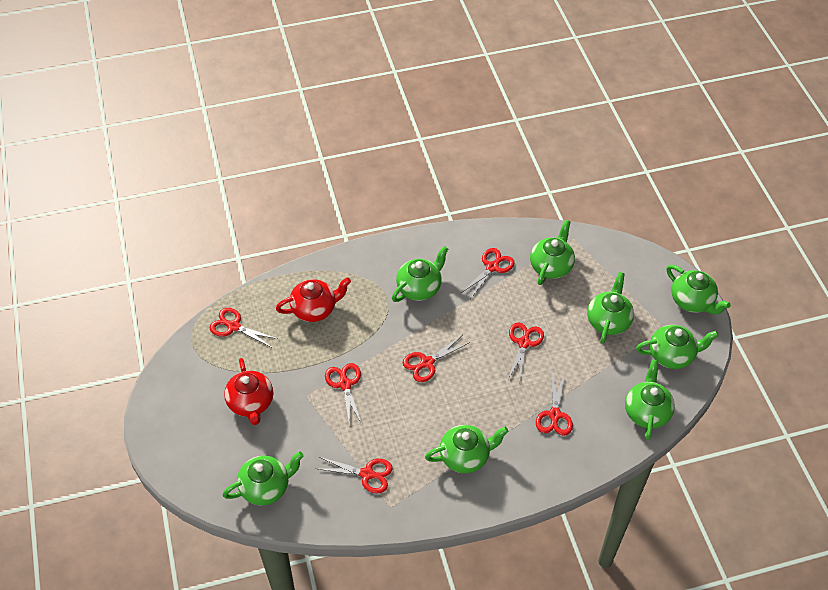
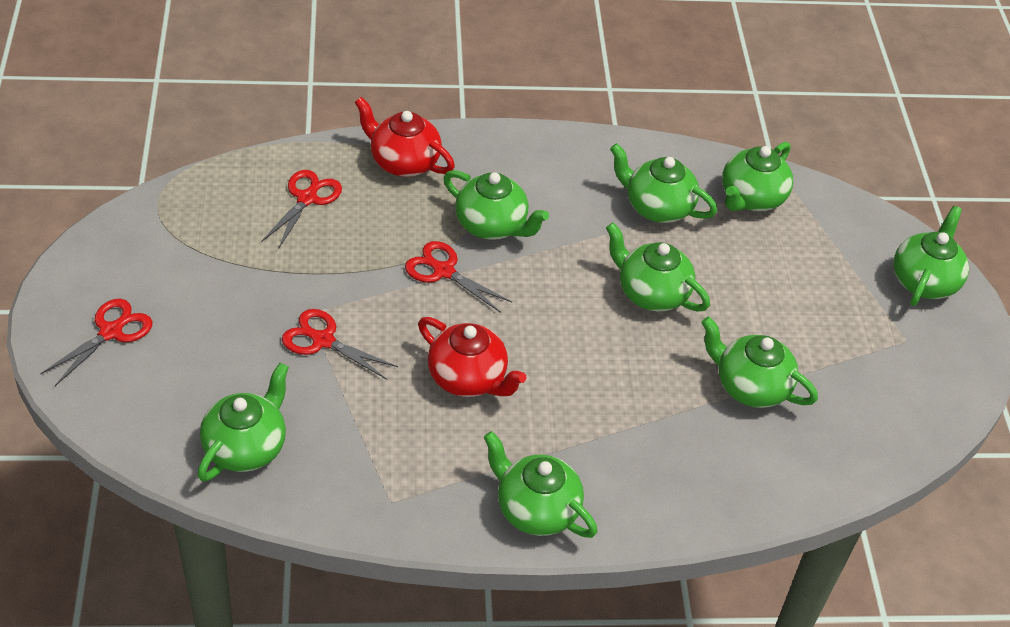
red scissors: 7 -> 4

